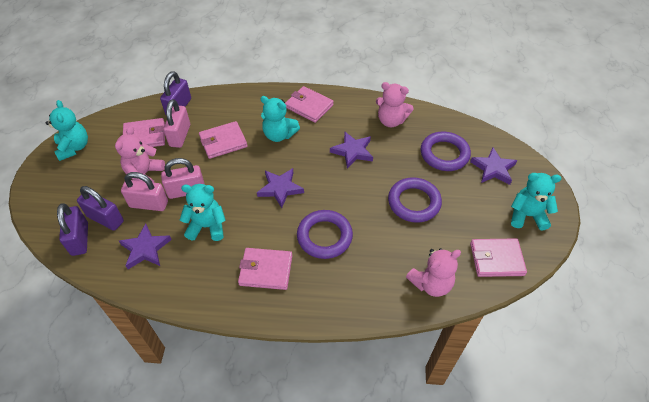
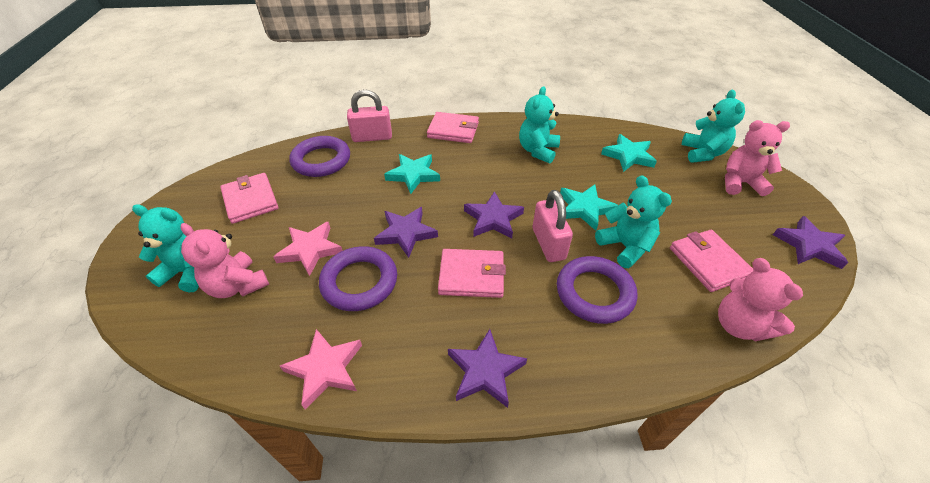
pink padlock: 3 -> 2
pink star: 0 -> 2
pink wallet: 5 -> 4
purple padlock: 3 -> 0
turquoise star: 0 -> 3

